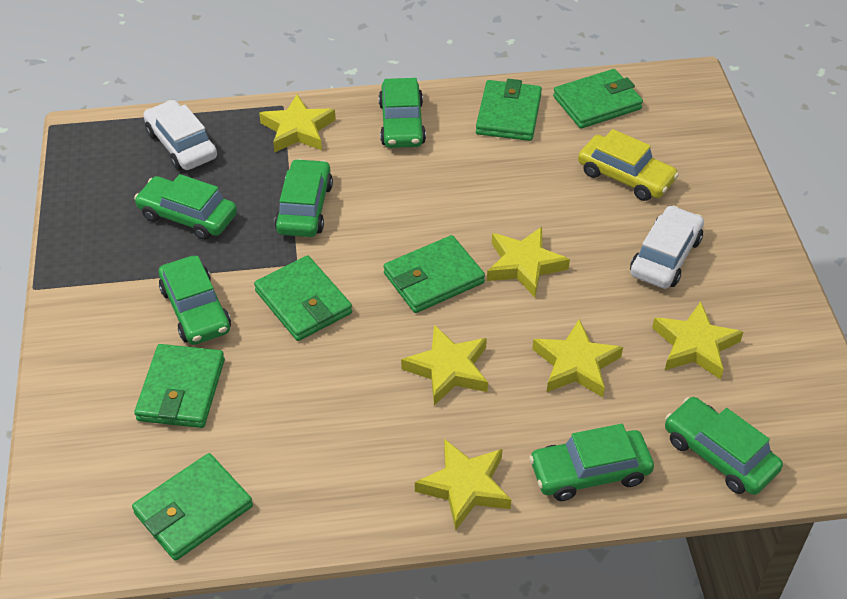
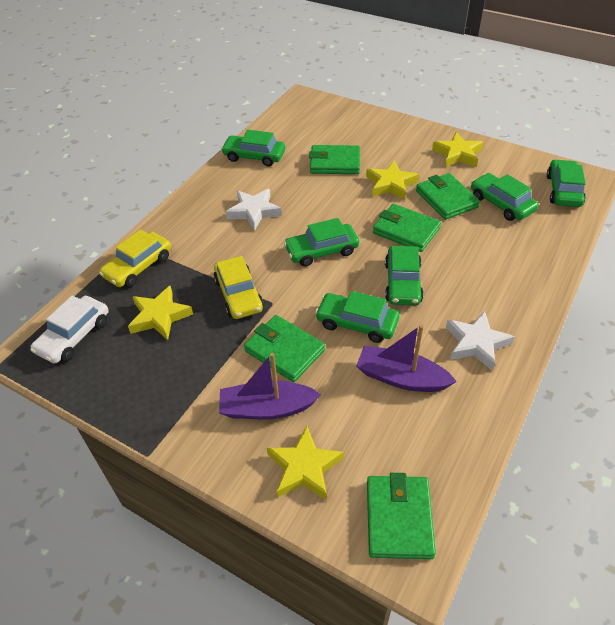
green wallet: 6 -> 5
purple boat: 0 -> 2
white car: 2 -> 1
white star: 0 -> 2
yellow car: 1 -> 2
yellow star: 6 -> 4

